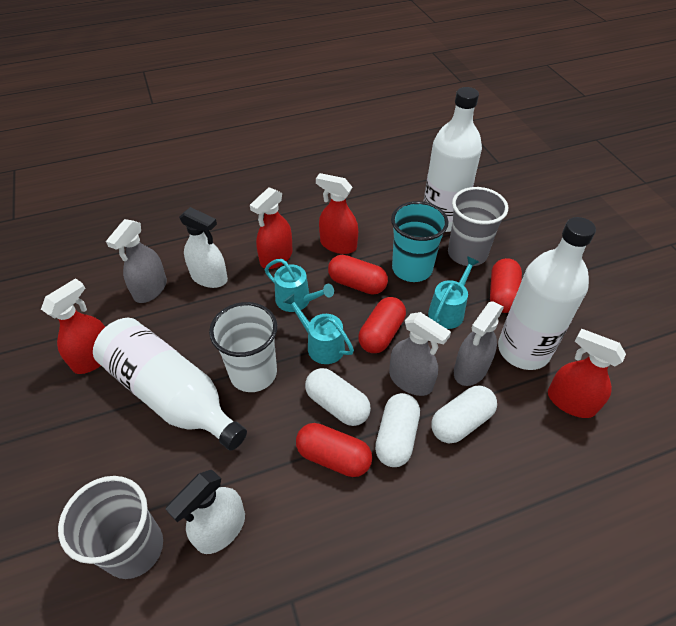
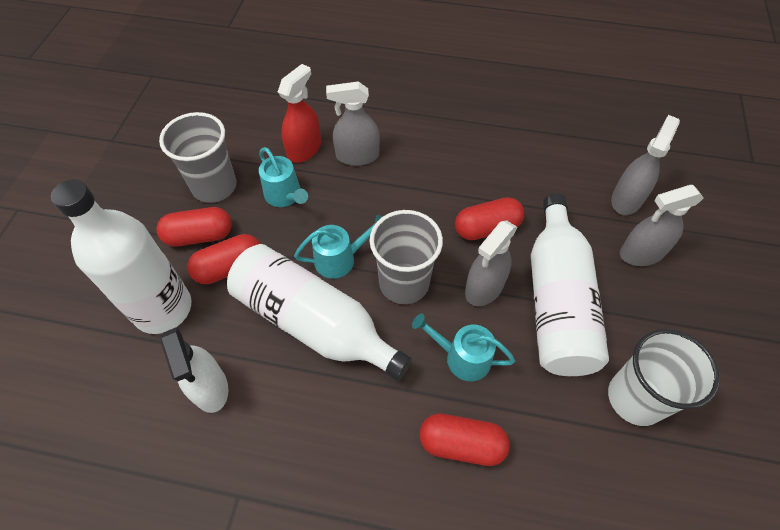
grey spray bottle: 3 -> 4
red spray bottle: 4 -> 1
turquoise cup: 1 -> 0
white capsule: 3 -> 0
white spray bottle: 2 -> 1

